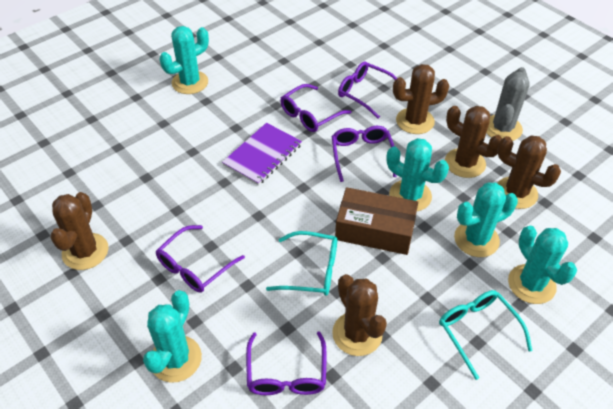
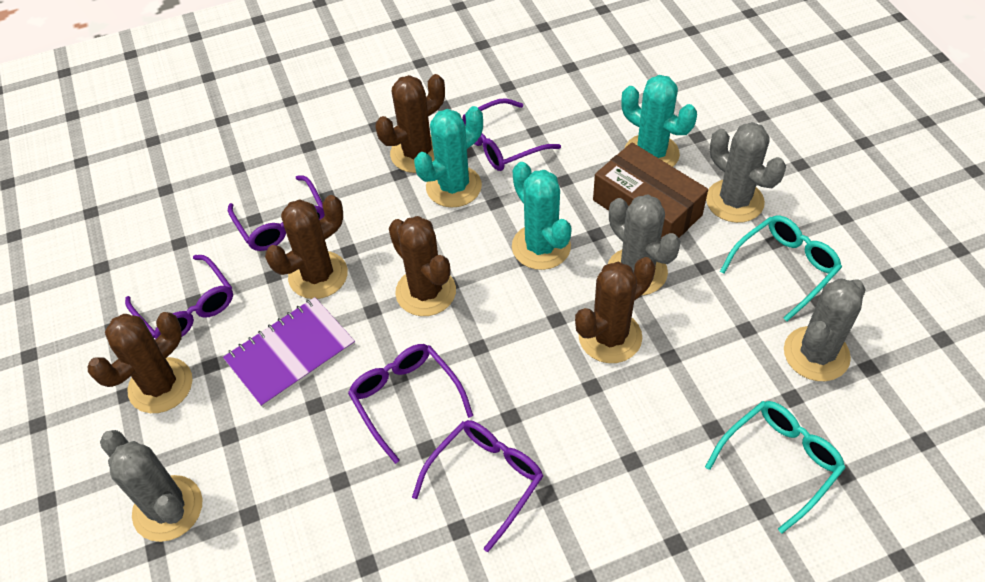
grey cactus: 1 -> 4
turquoise cactus: 5 -> 3

